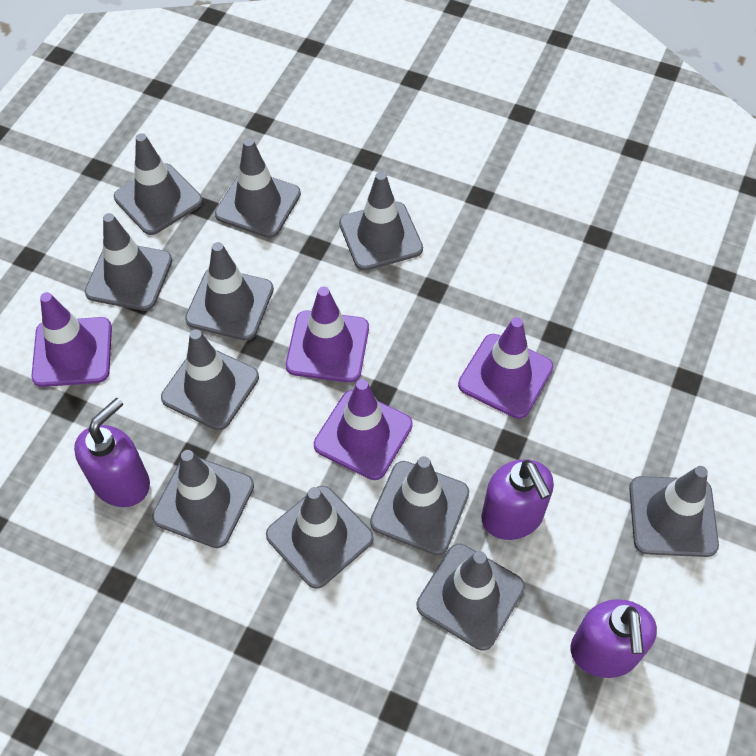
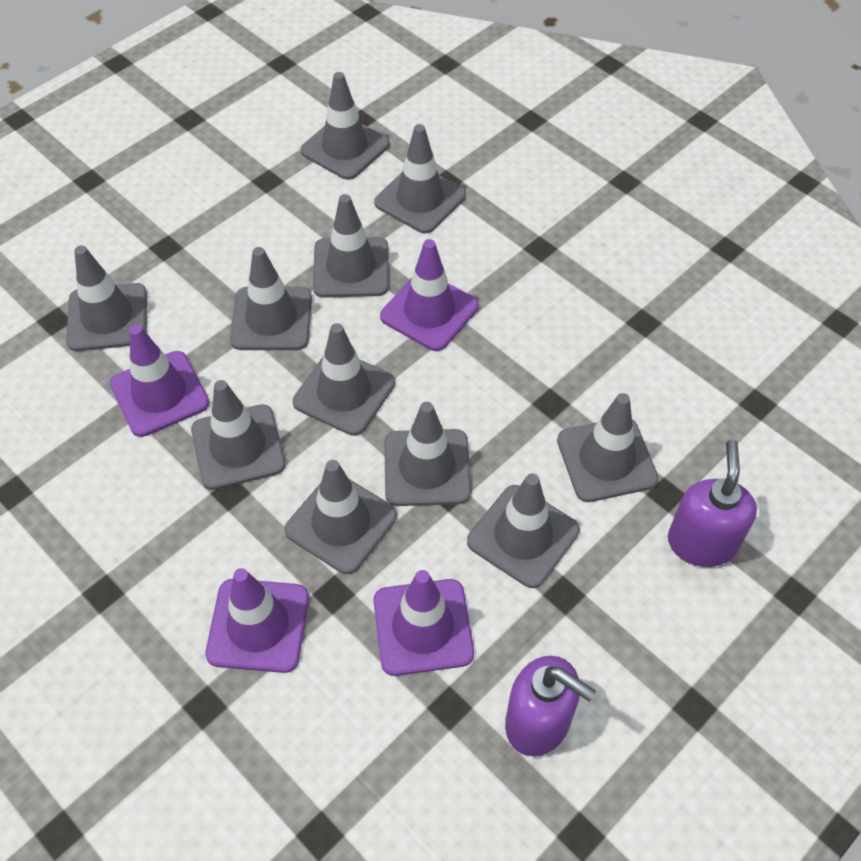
purple soap dispenser: 3 -> 2

